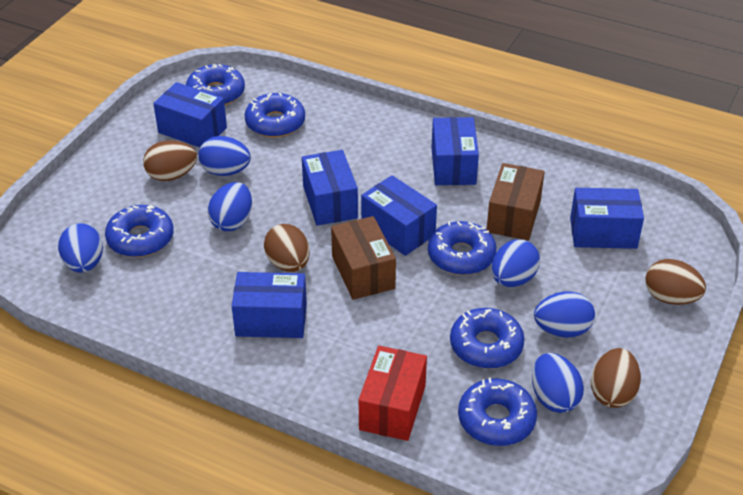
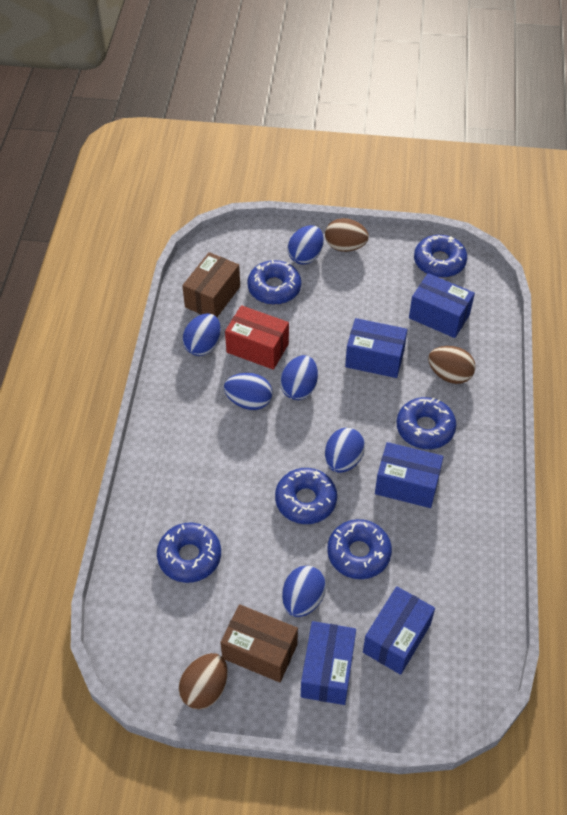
blue box: 6 -> 5
brown egg: 4 -> 3

